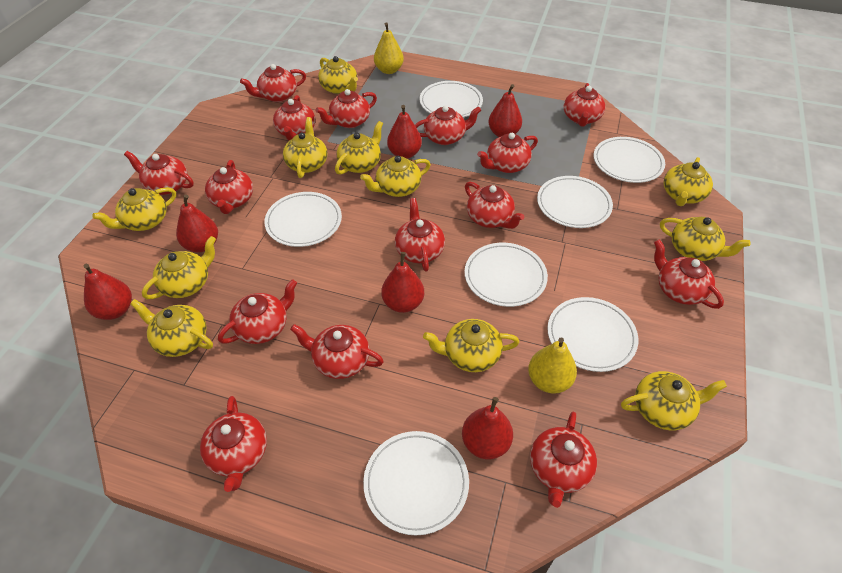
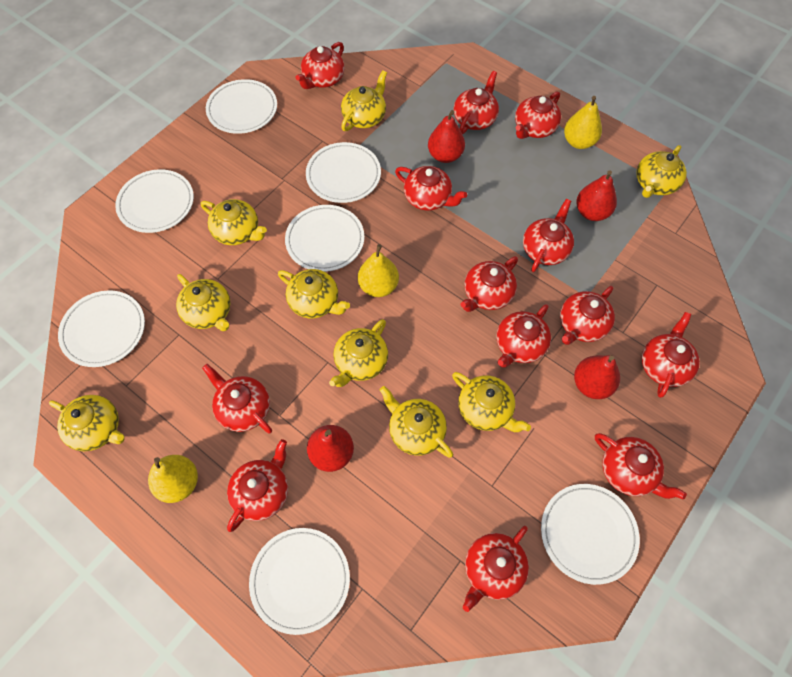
red pear: 6 -> 4
red teapot: 15 -> 13
yellow pear: 2 -> 3
yellow teapot: 11 -> 9

